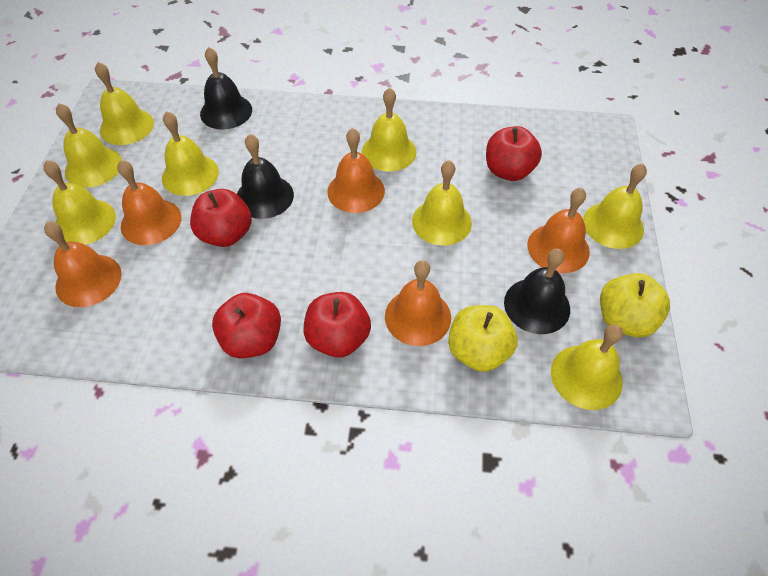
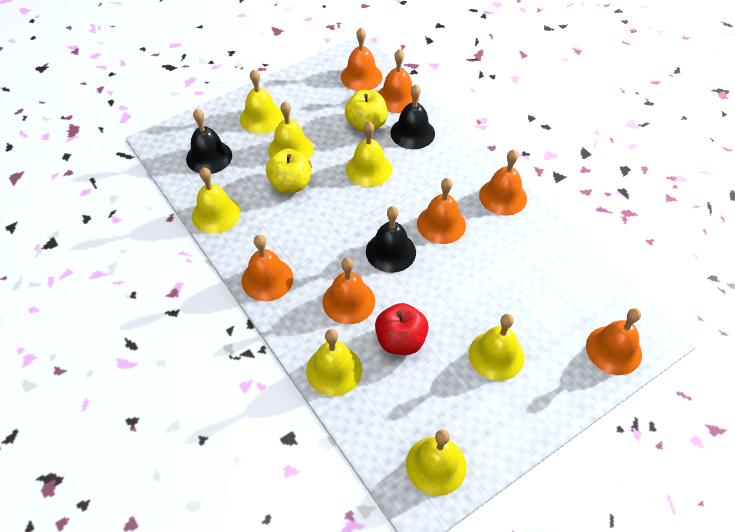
orange bell: 5 -> 7
red apple: 4 -> 1
yellow bell: 8 -> 7

